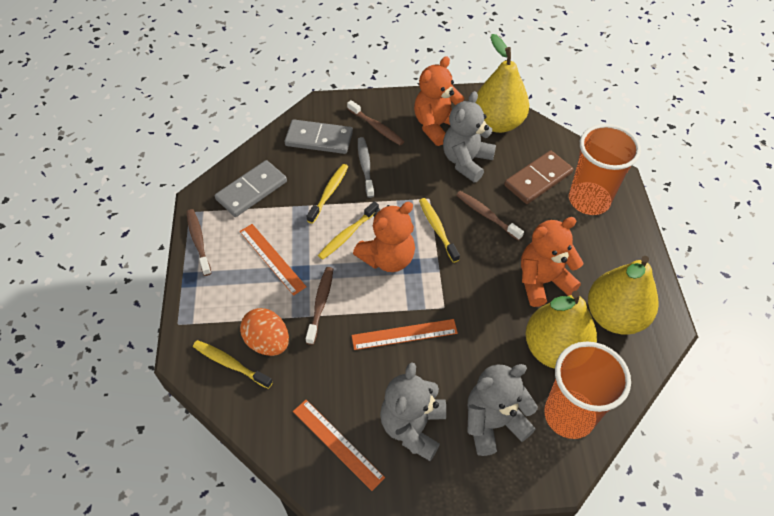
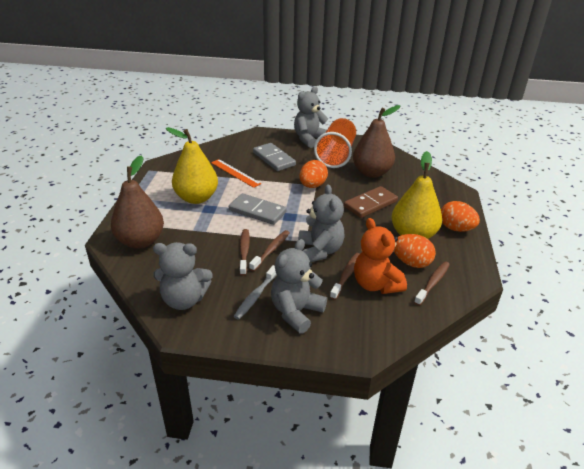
brown pear: 0 -> 2
grey teddy bear: 3 -> 4
orange cup: 2 -> 1
orange egg: 1 -> 3
orange ruler: 3 -> 1
orange teddy bear: 3 -> 1
yellow pear: 3 -> 2
yellow toothbrush: 4 -> 0

